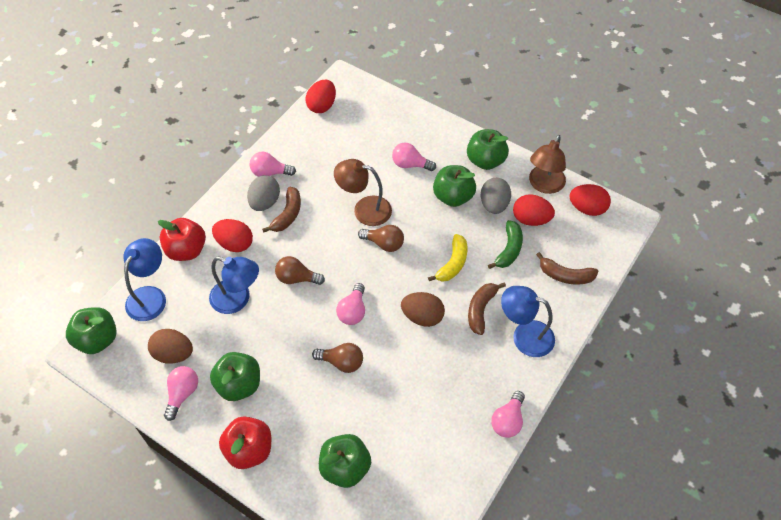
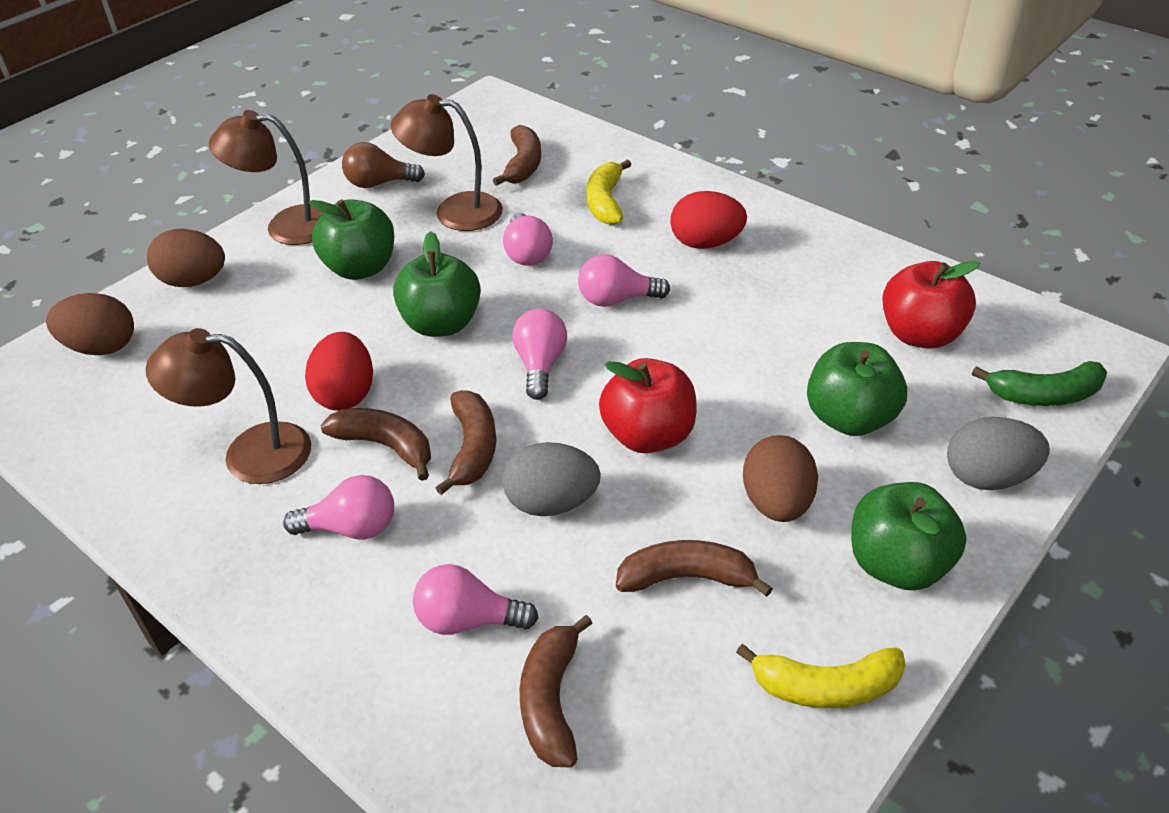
blue lamp: 3 -> 0
brown banana: 3 -> 5
brown egg: 2 -> 3
brown lamp: 2 -> 3
brown light bulb: 3 -> 1
green apple: 5 -> 4
red egg: 4 -> 2
yellow banana: 1 -> 2

